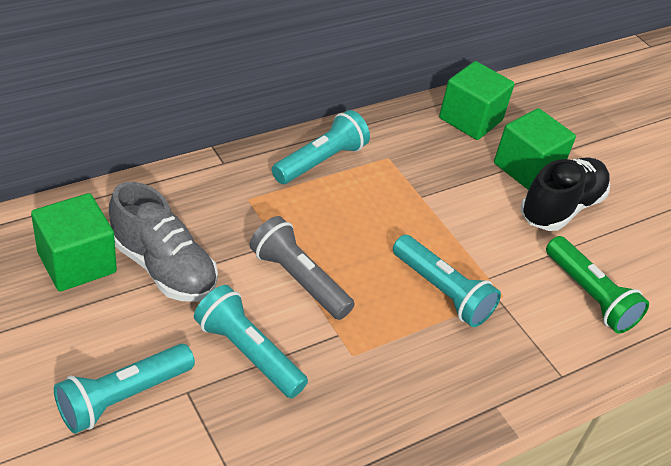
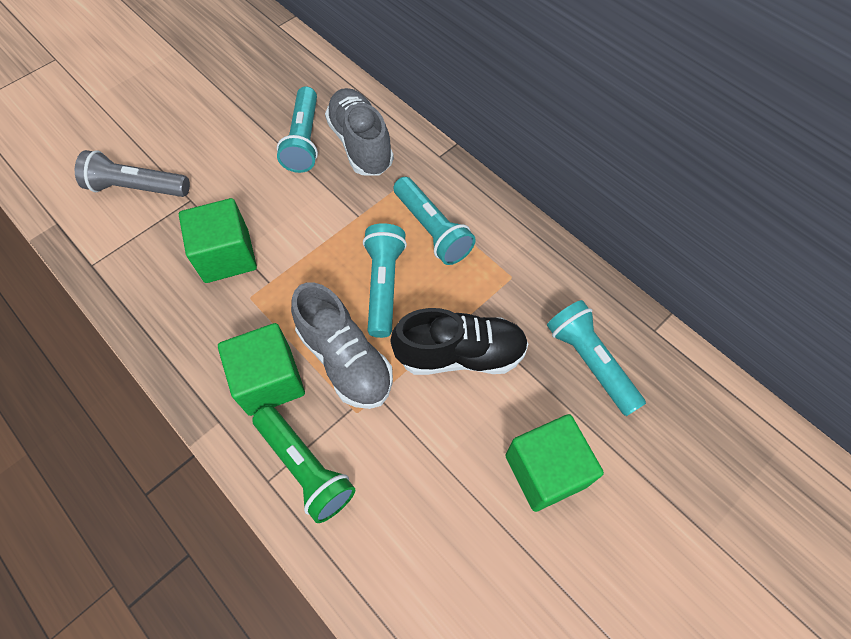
grey shoe: 1 -> 2

